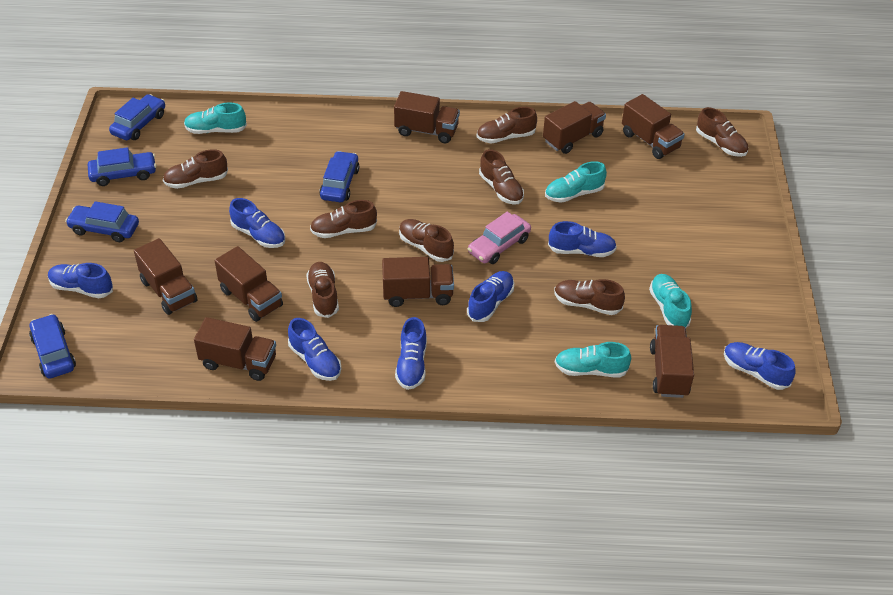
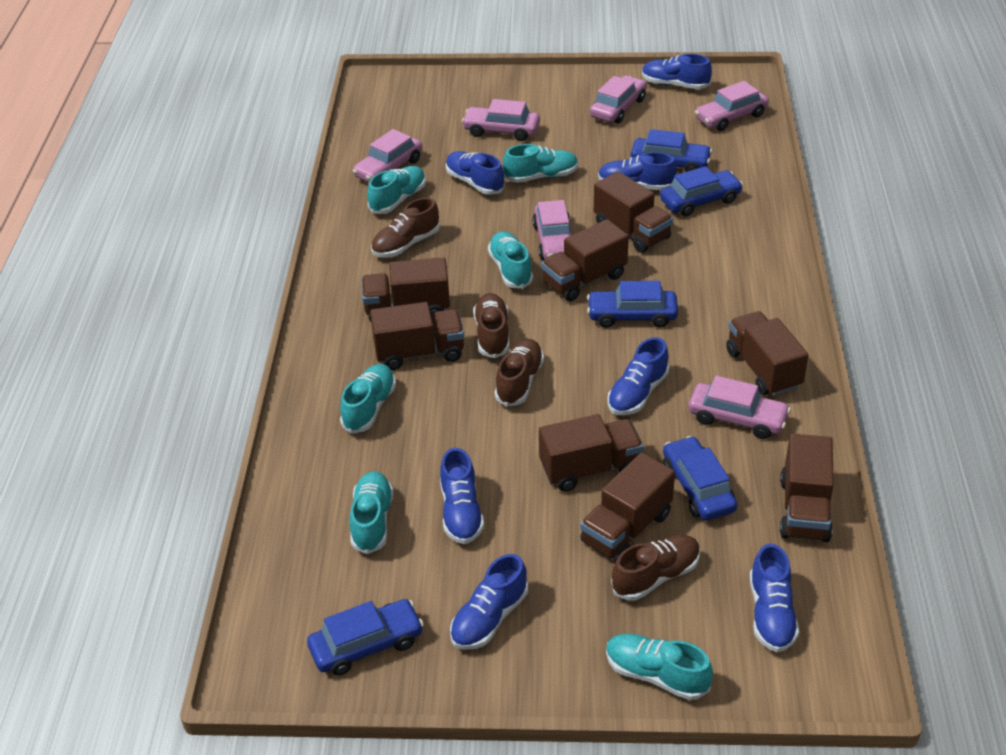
brown shoe: 8 -> 4
pink car: 1 -> 6
turquoise shoe: 4 -> 6

